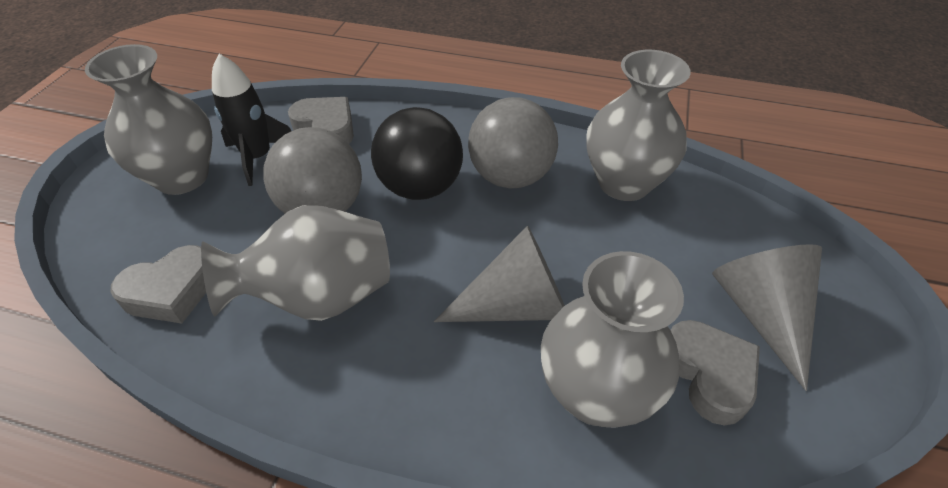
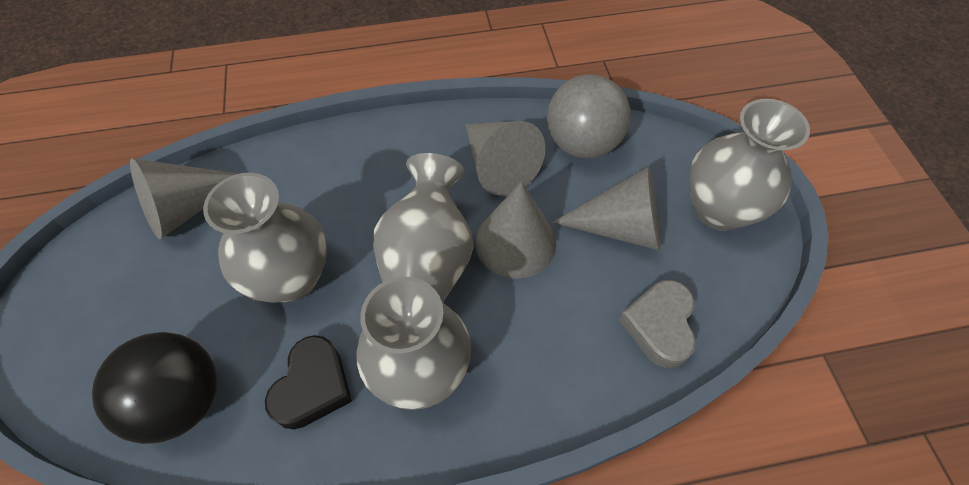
black heart: 0 -> 1
black rocket: 1 -> 0
grey ball: 2 -> 1
grey cone: 2 -> 4
grey heart: 3 -> 1

